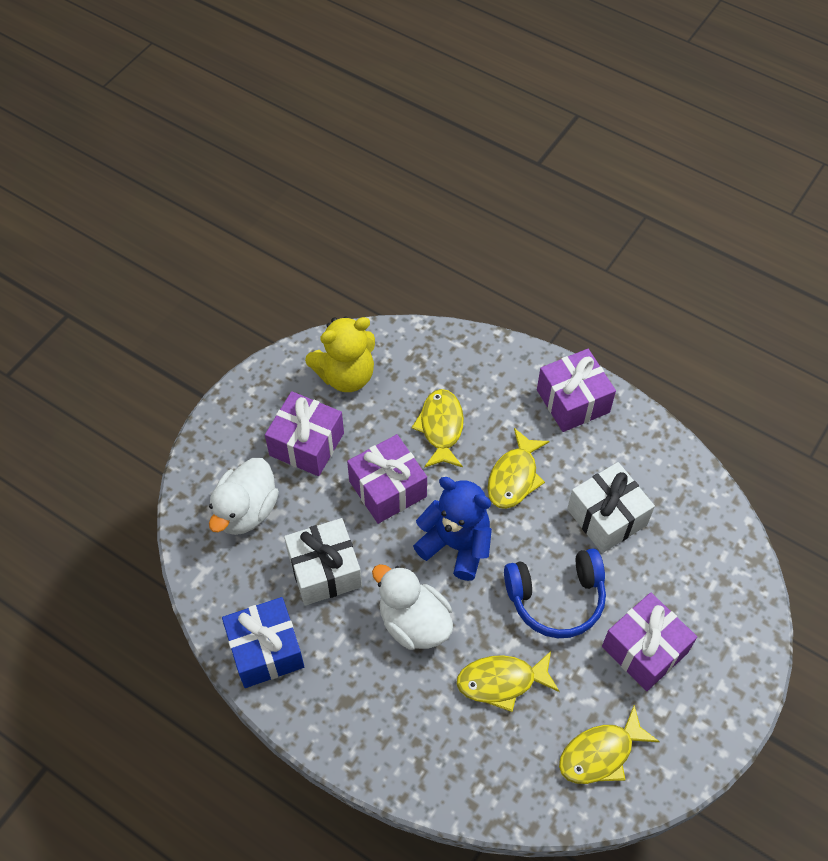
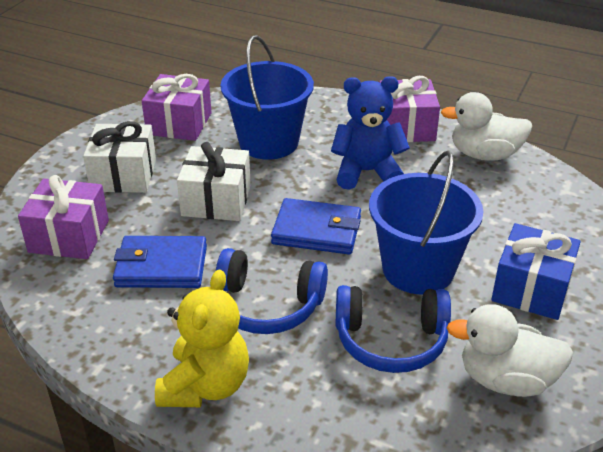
blue bucket: 0 -> 2
blue headphones: 1 -> 2
blue wallet: 0 -> 2
purple gift: 4 -> 3
yellow fish: 4 -> 0

